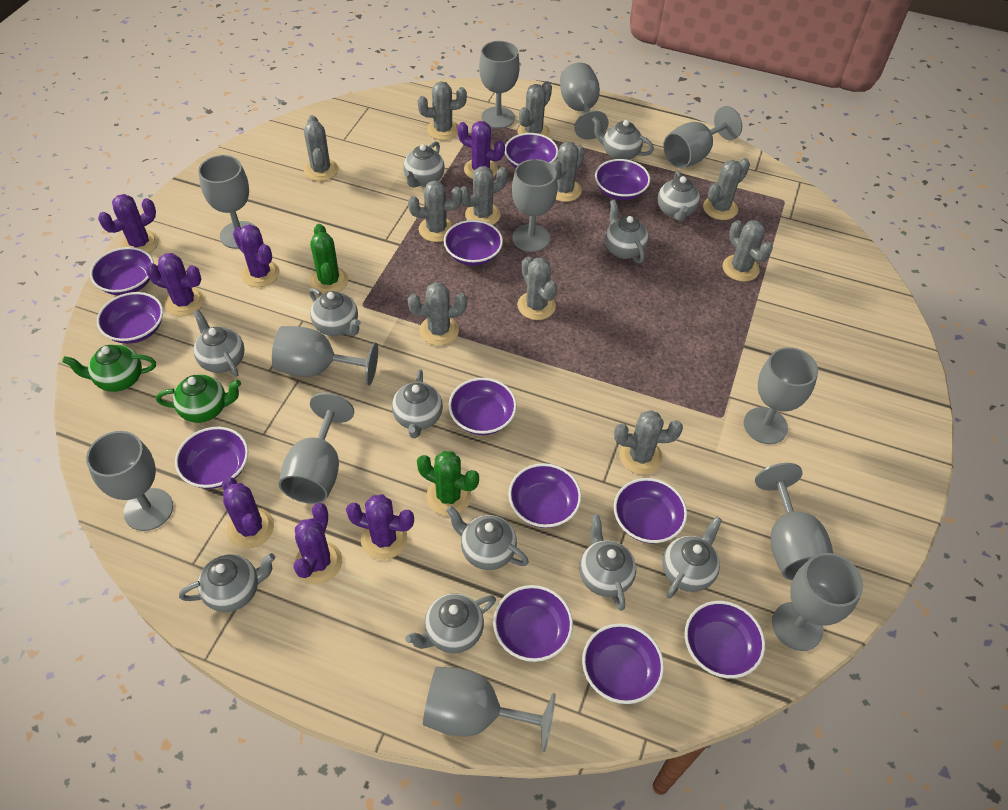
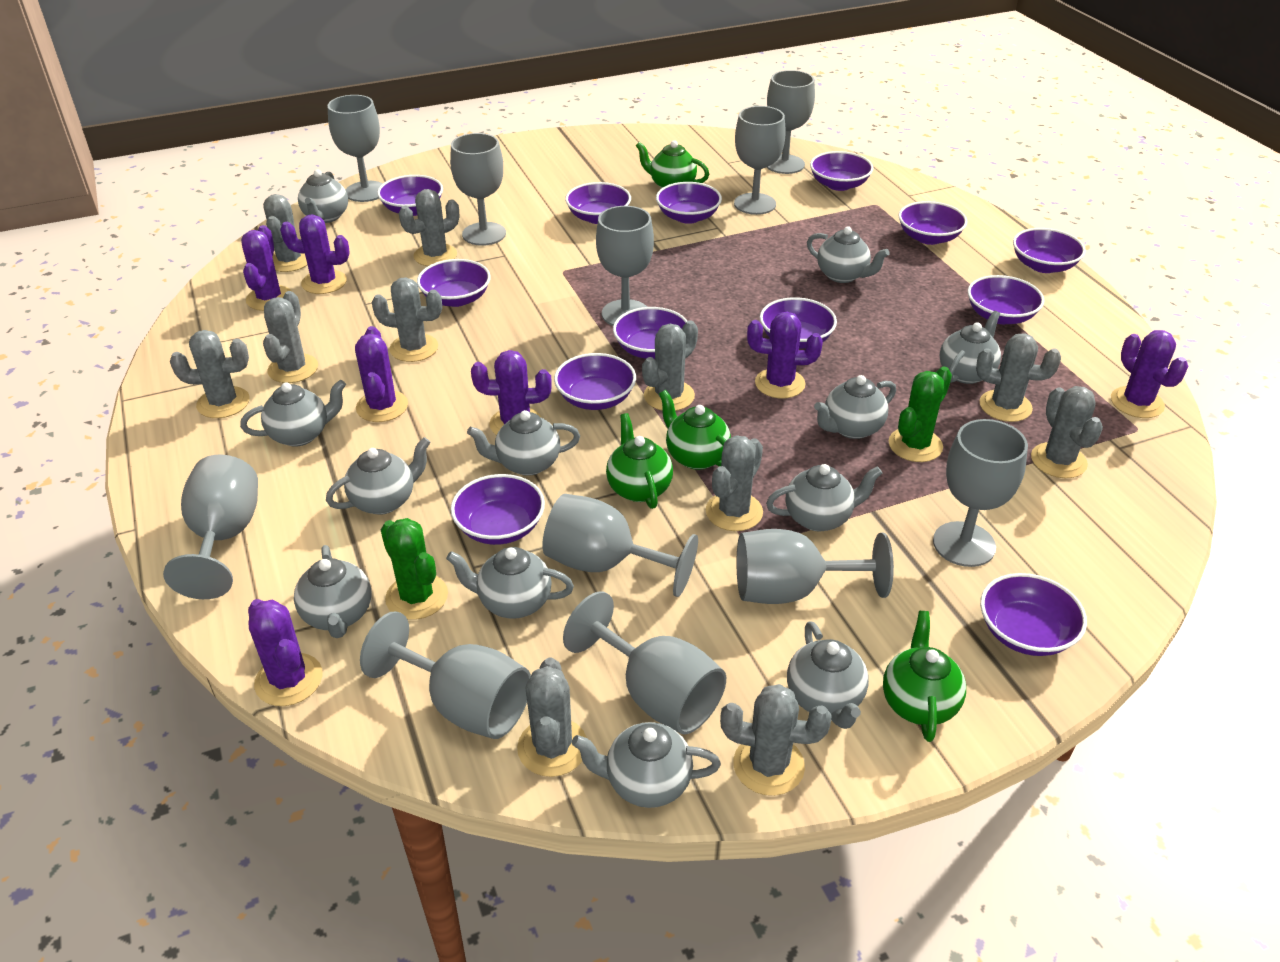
green teapot: 2 -> 4
grey goblet: 12 -> 11
purple bowl: 12 -> 13

